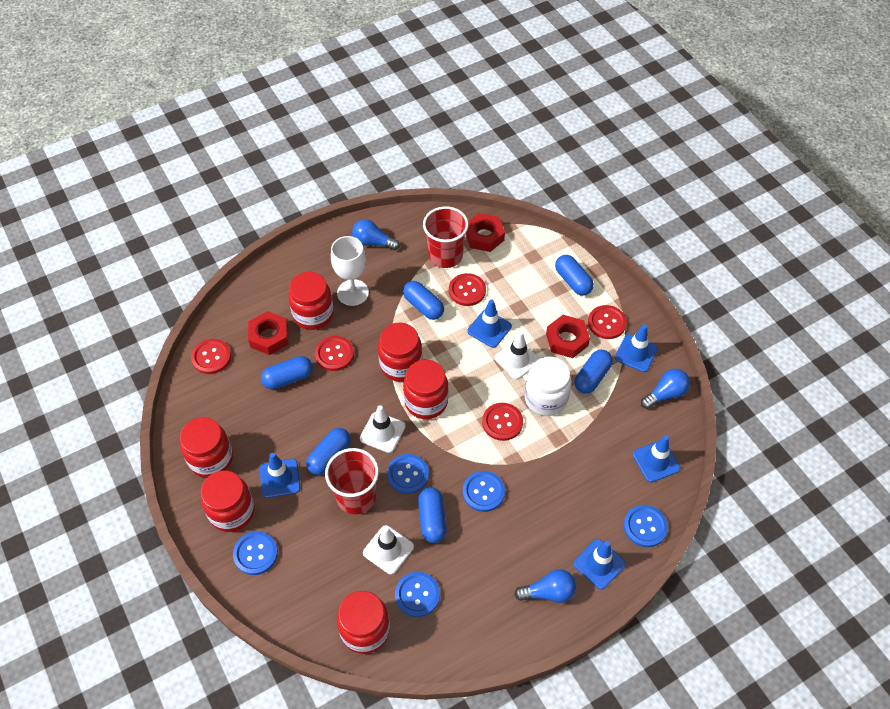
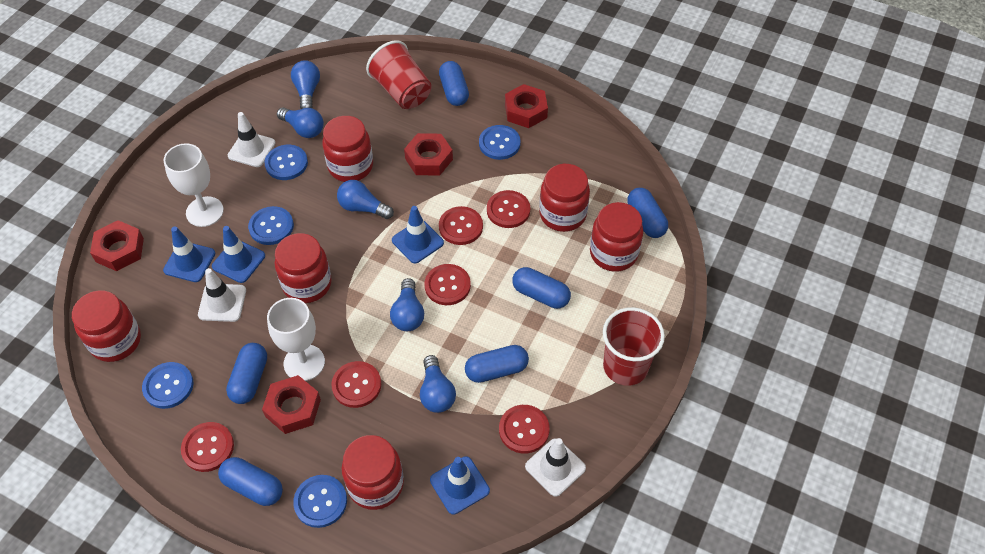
blue light bulb: 3 -> 5
blue traffic cone: 5 -> 4
red button: 5 -> 6
red nut: 3 -> 4
white goblet: 1 -> 2
white jar: 1 -> 0

